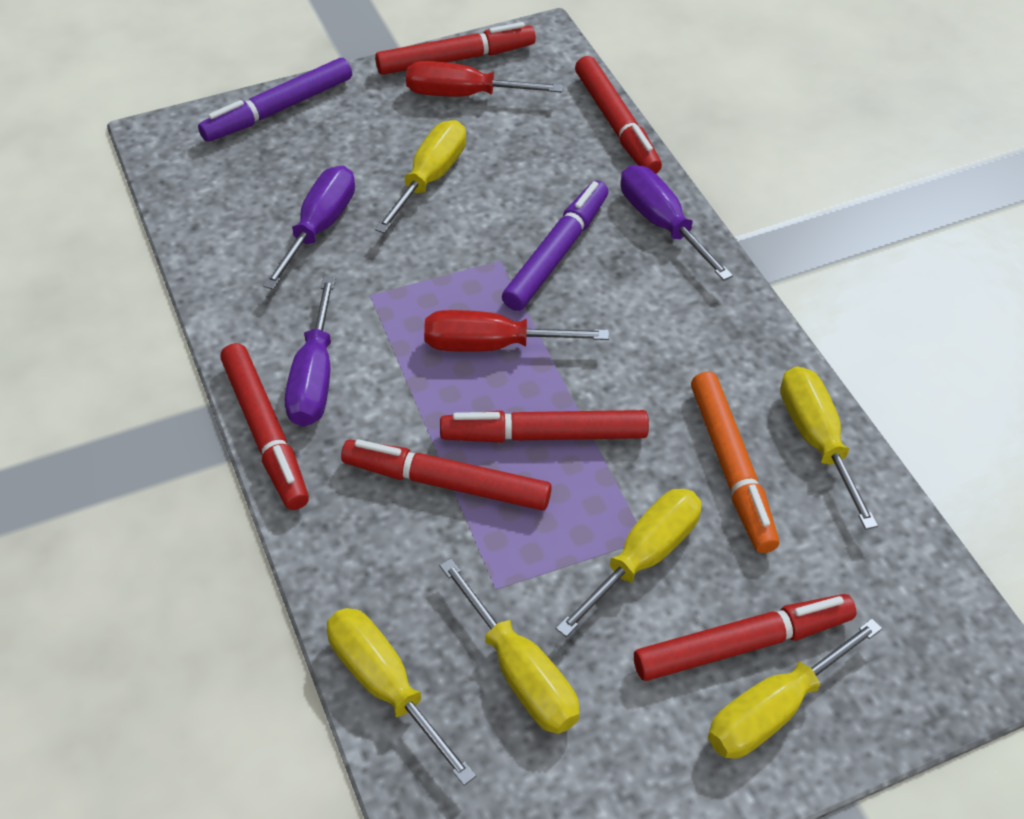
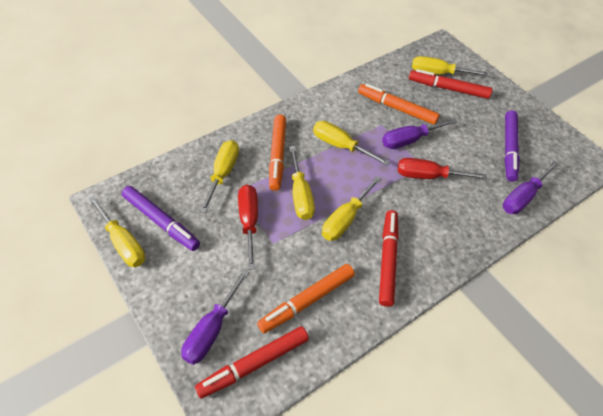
orange marker: 1 -> 3
red marker: 6 -> 3

